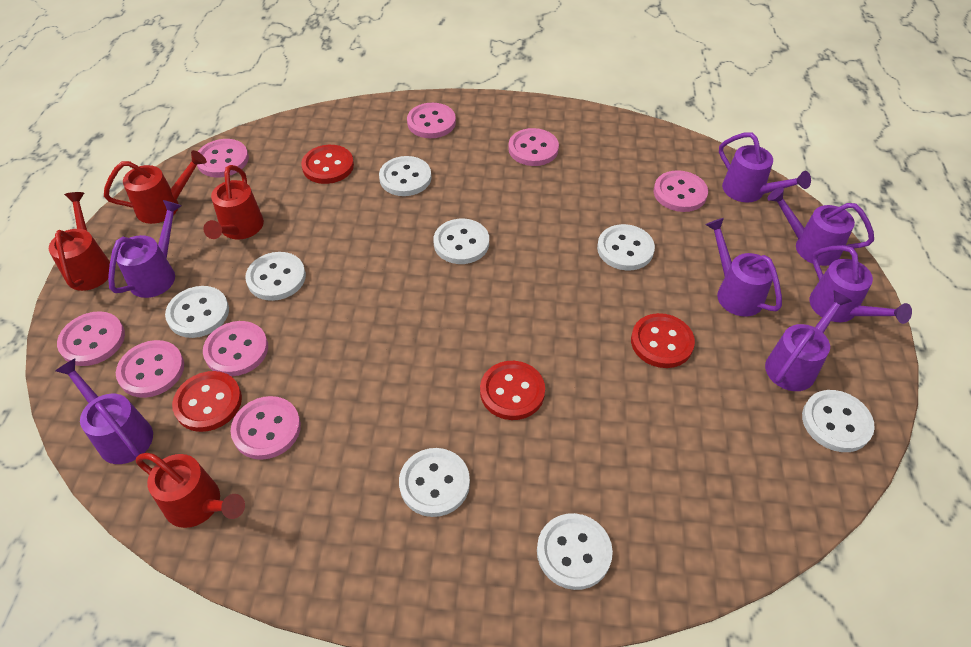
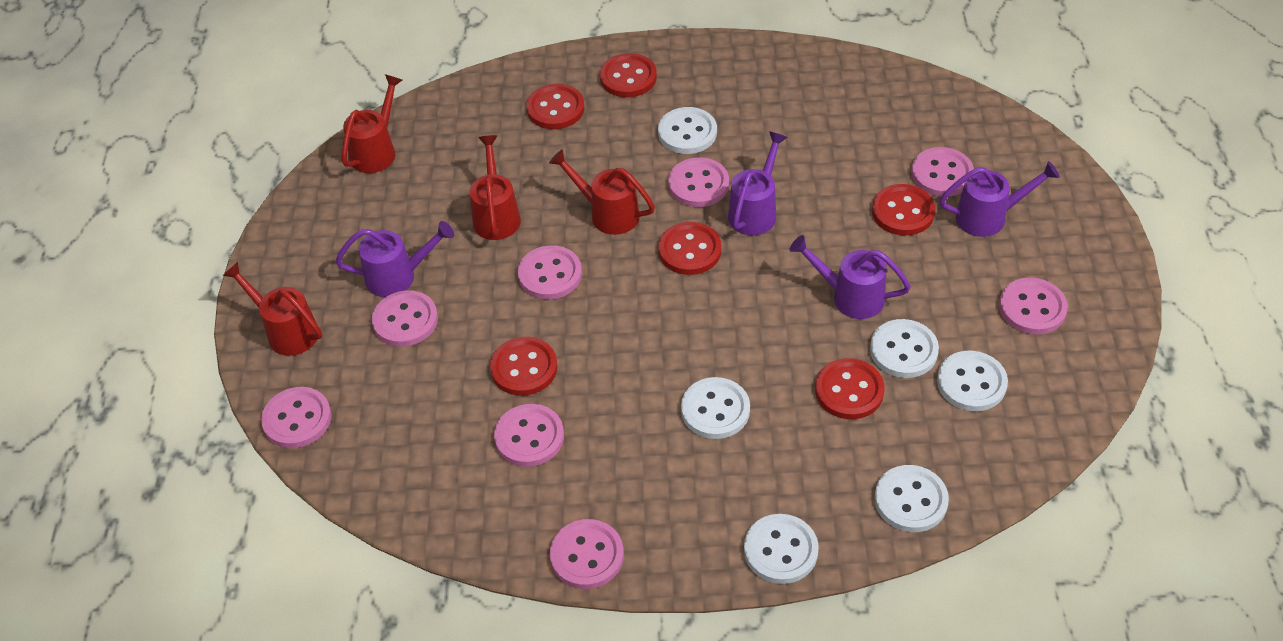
purple watering can: 7 -> 4
red button: 4 -> 6
white button: 8 -> 6

